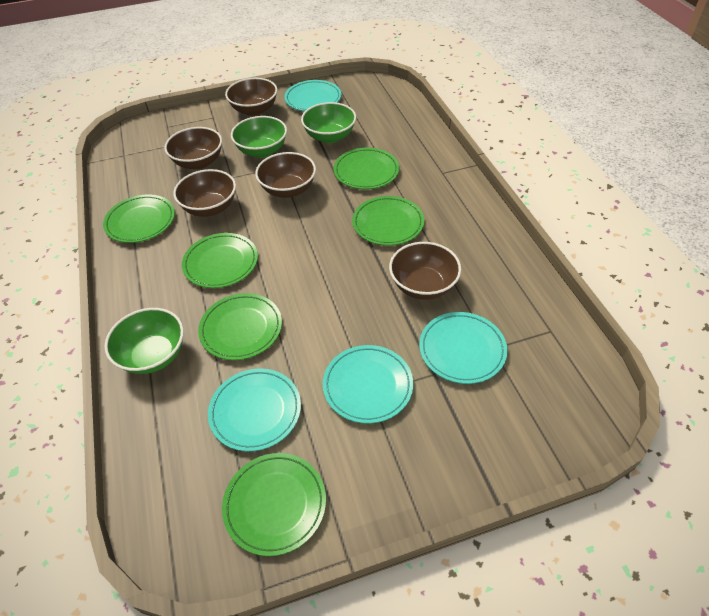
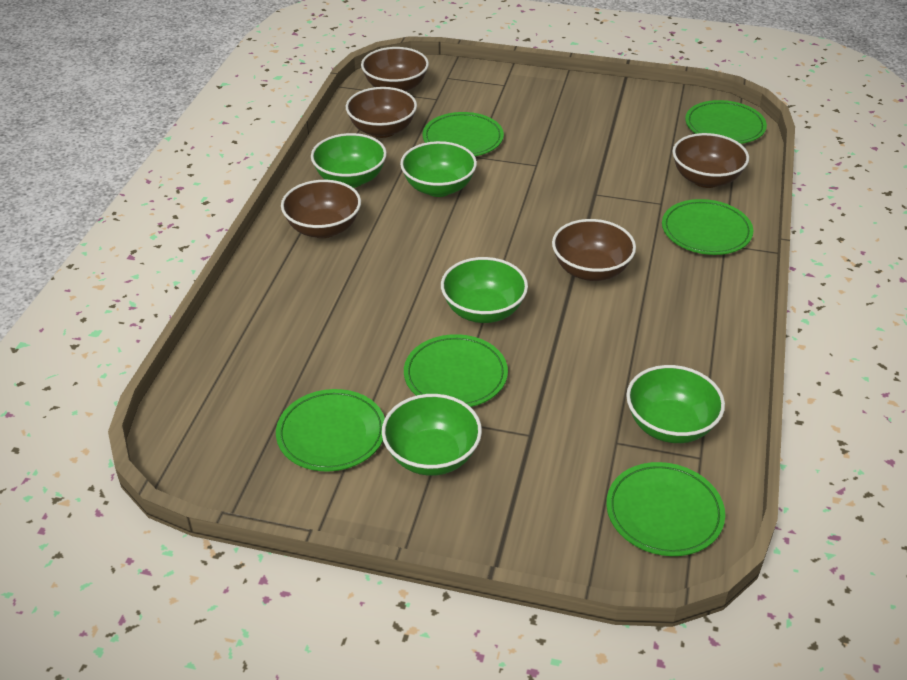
green bowl: 3 -> 5
turquoise plate: 4 -> 0

